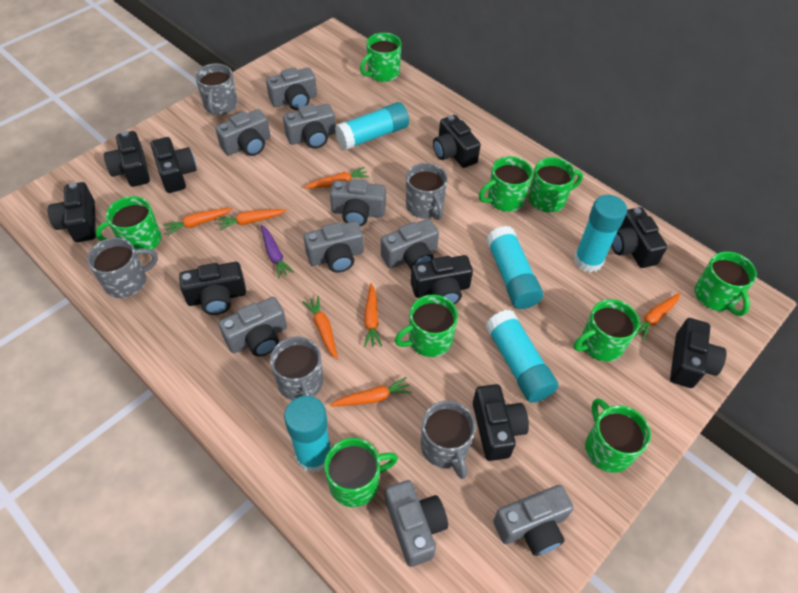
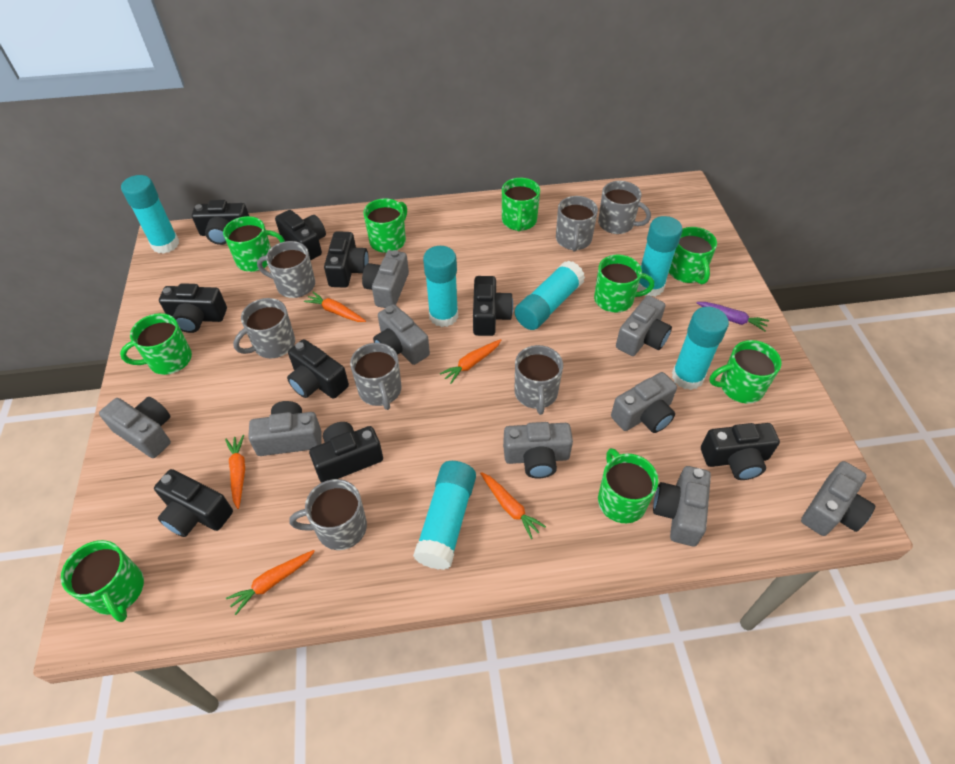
grey mug: 5 -> 7
orange carrot: 7 -> 5
turquoise glue stick: 5 -> 6

